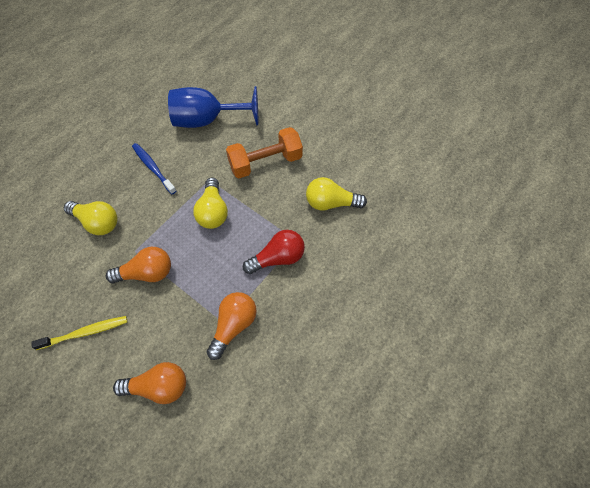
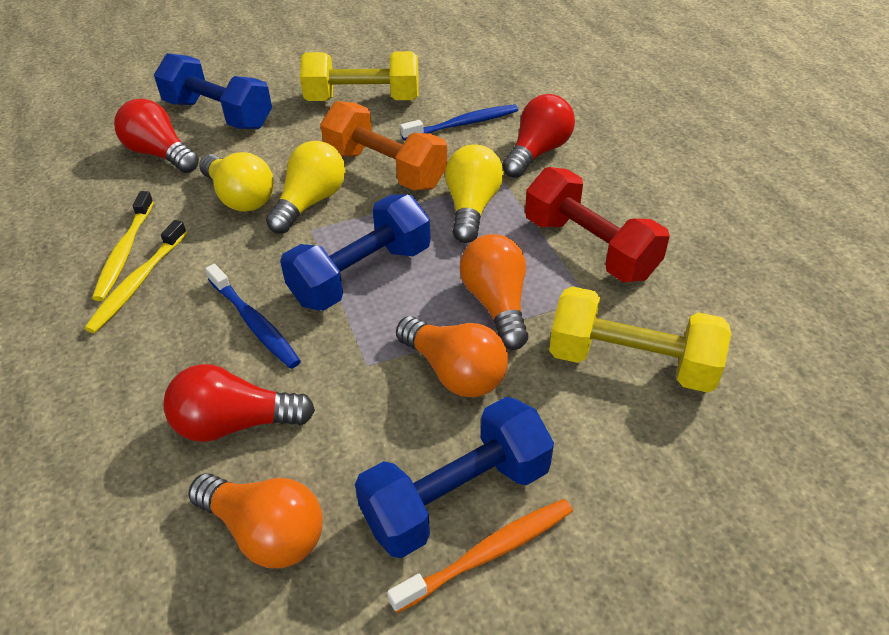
blue dumbbell: 0 -> 3
blue goblet: 1 -> 0
blue toothbrush: 1 -> 2
orange toothbrush: 0 -> 1
red dumbbell: 0 -> 1
red light bulb: 1 -> 3
yellow dumbbell: 0 -> 2
yellow toothbrush: 1 -> 2

